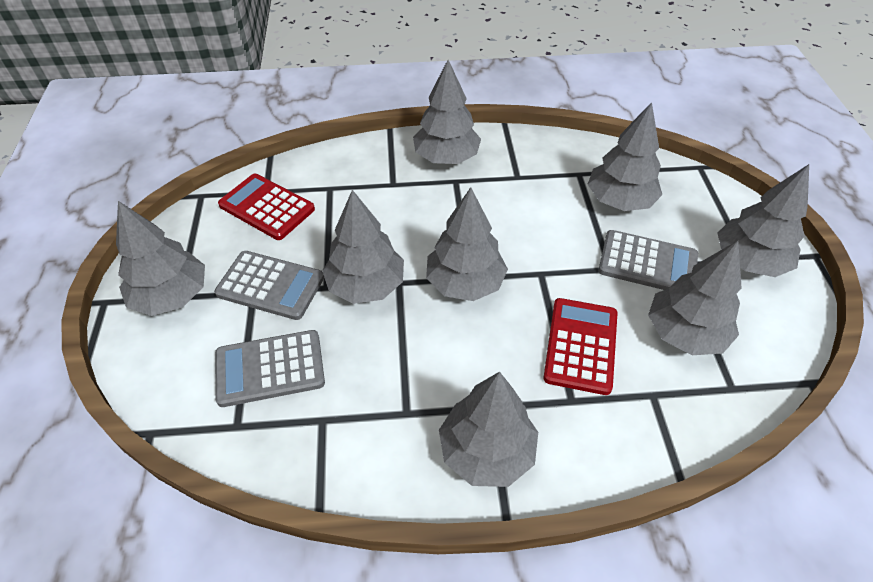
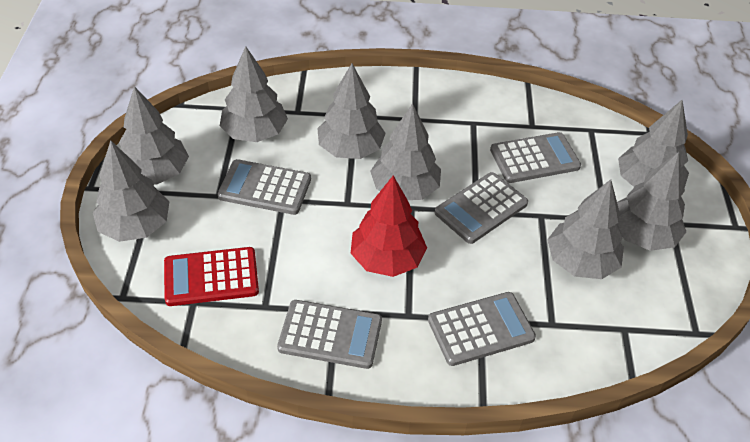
grey calculator: 3 -> 5
red calculator: 2 -> 1
red tree: 0 -> 1

